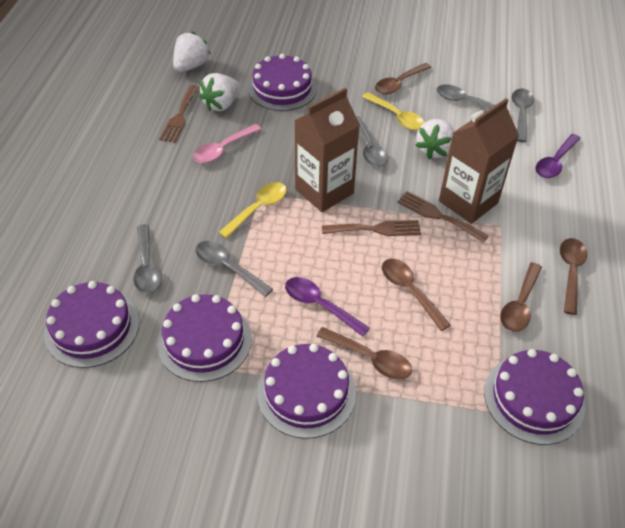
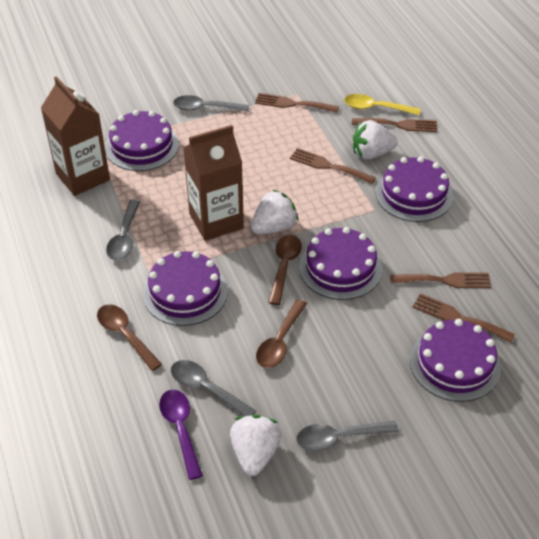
brown fork: 3 -> 5
brown spoon: 5 -> 3
grey spoon: 5 -> 4
pink spoon: 1 -> 0
purple spoon: 2 -> 1
yellow spoon: 2 -> 1

